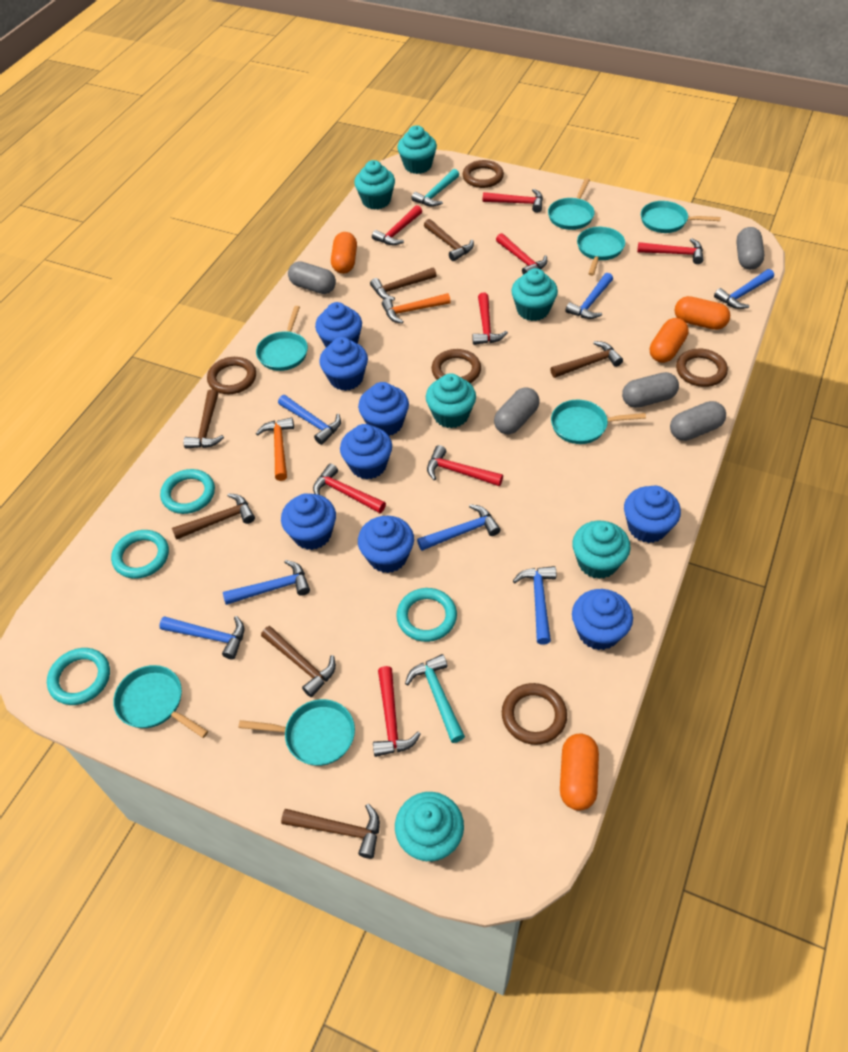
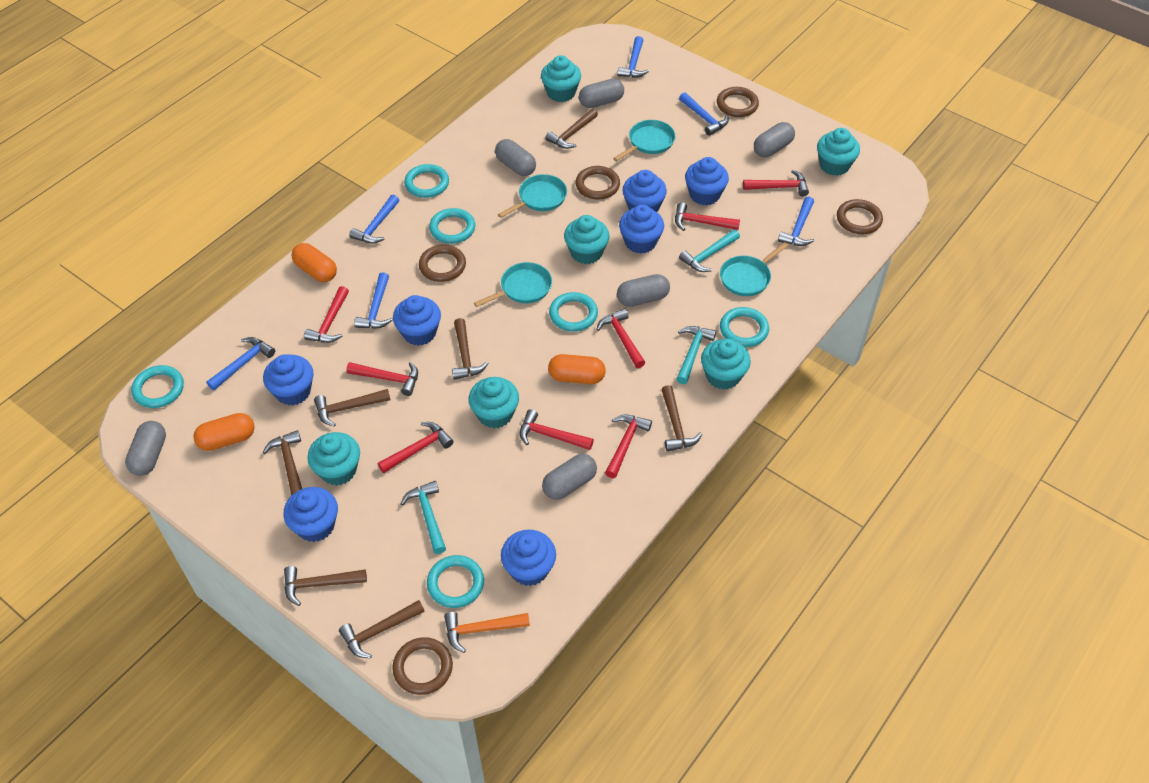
blue cupcake: 8 -> 7
blue hammer: 7 -> 6
grey capsule: 5 -> 6
orange capsule: 4 -> 3
orange hammer: 2 -> 1
turquoise hammer: 2 -> 3
turquoise pan: 7 -> 4
turquoise ring: 4 -> 6

